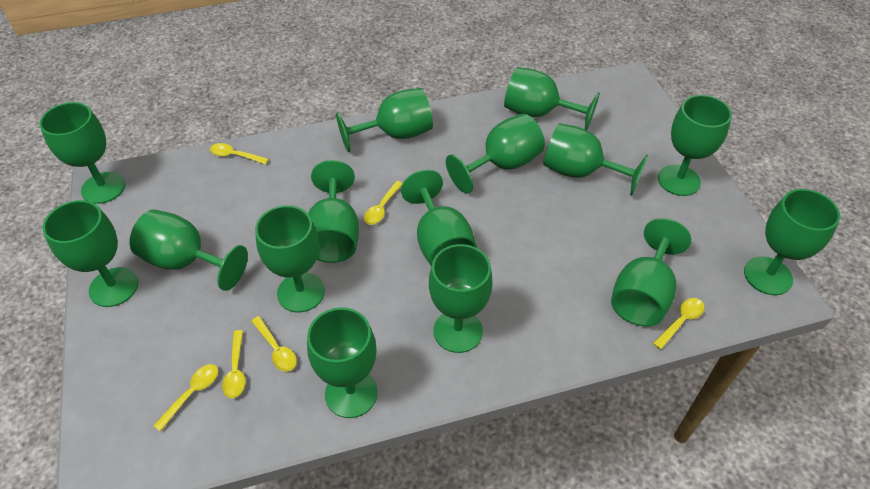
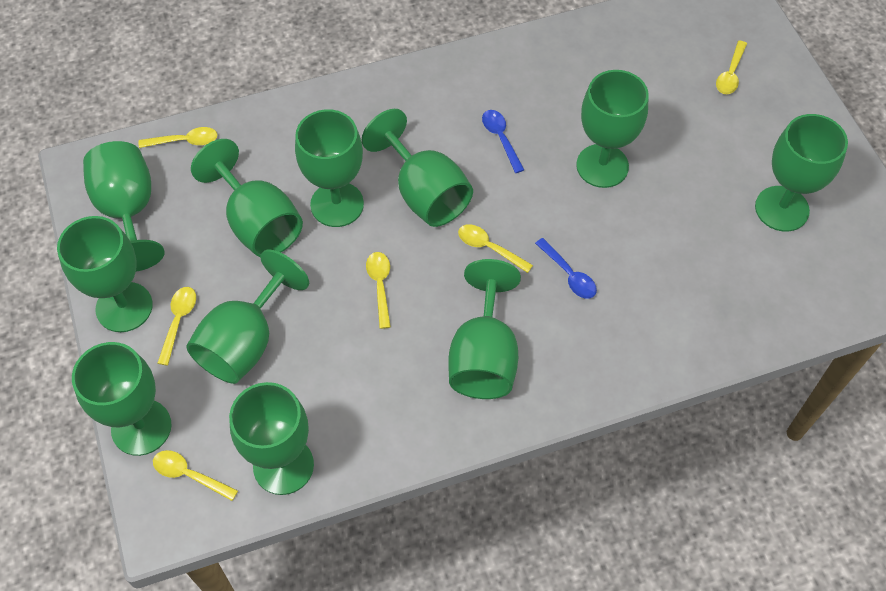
blue spoon: 0 -> 2
green goblet: 15 -> 11

